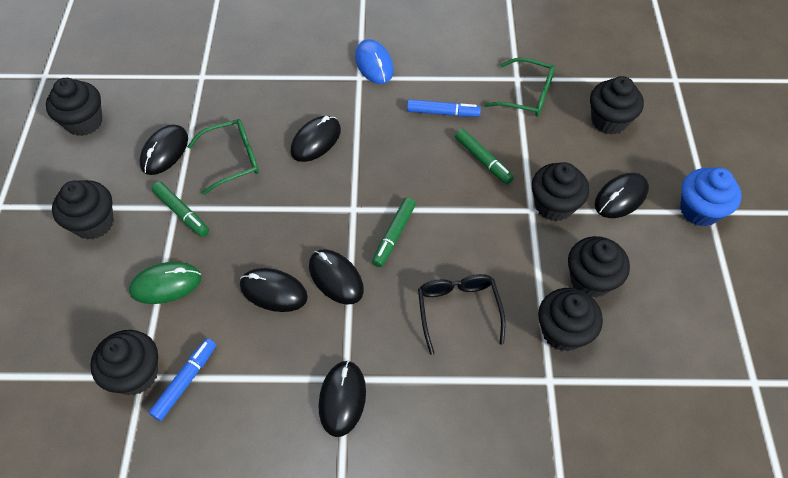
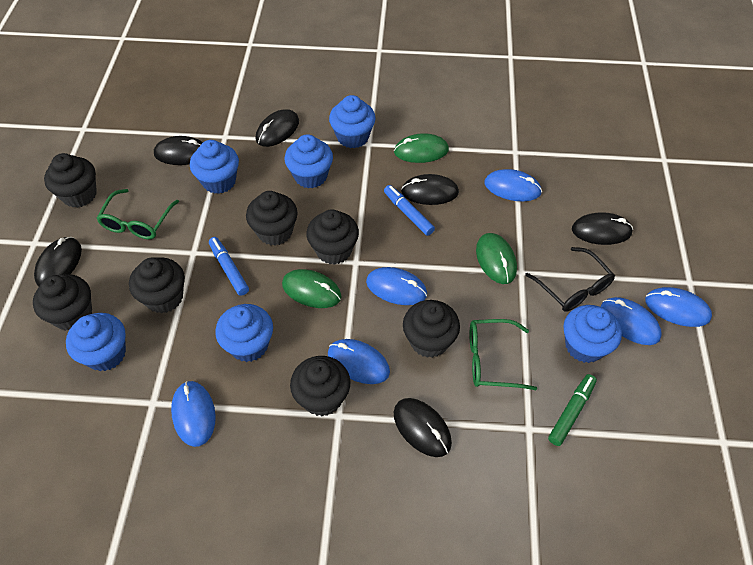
blue cupcake: 1 -> 6
blue mouse: 1 -> 6
green marker: 3 -> 1
green mouse: 1 -> 3

